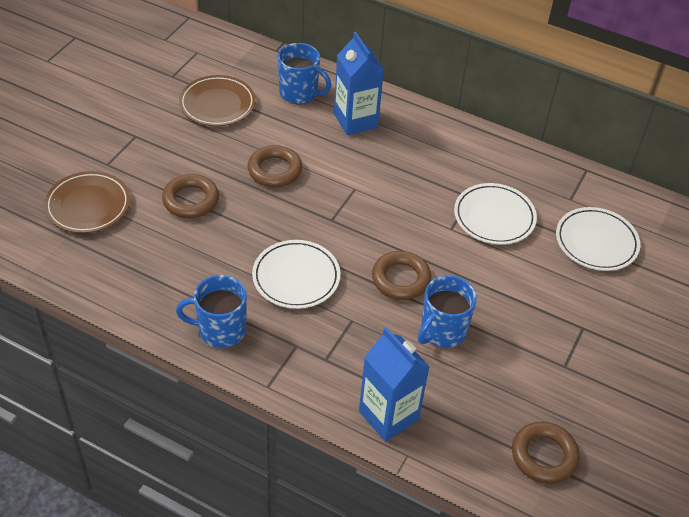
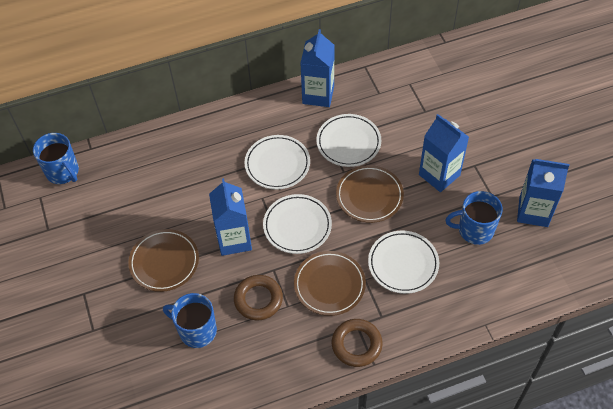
blue carton: 2 -> 4
brown plate: 2 -> 3
brown ring: 4 -> 2
white plate: 3 -> 4

